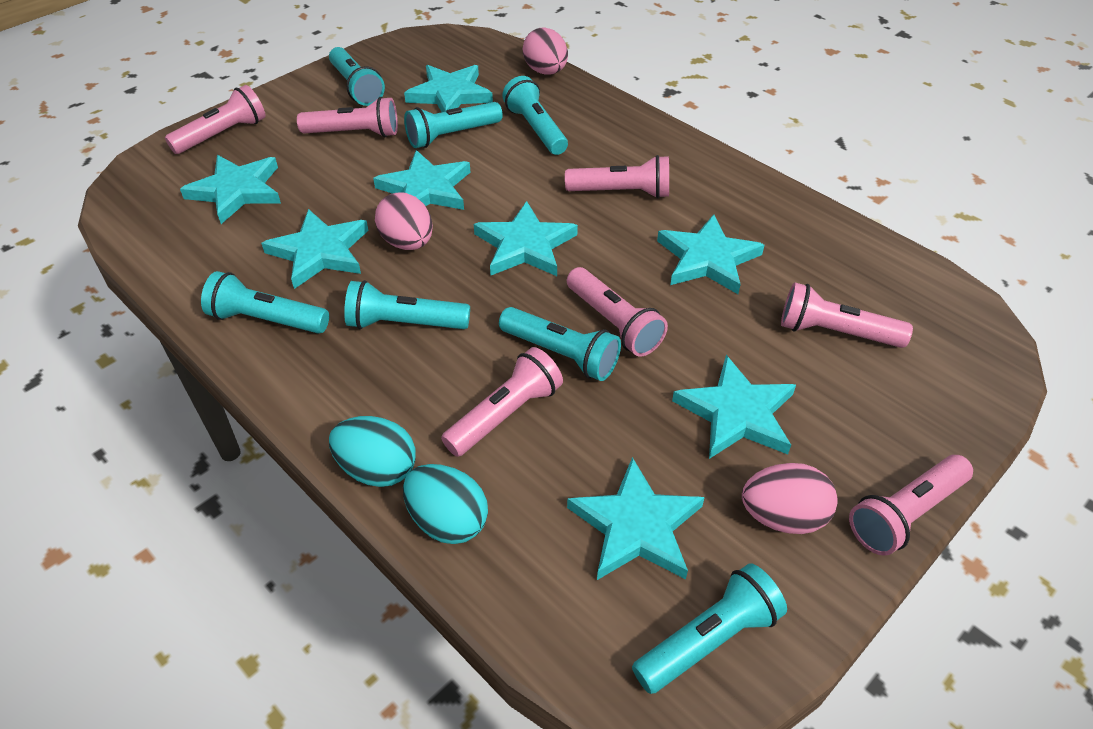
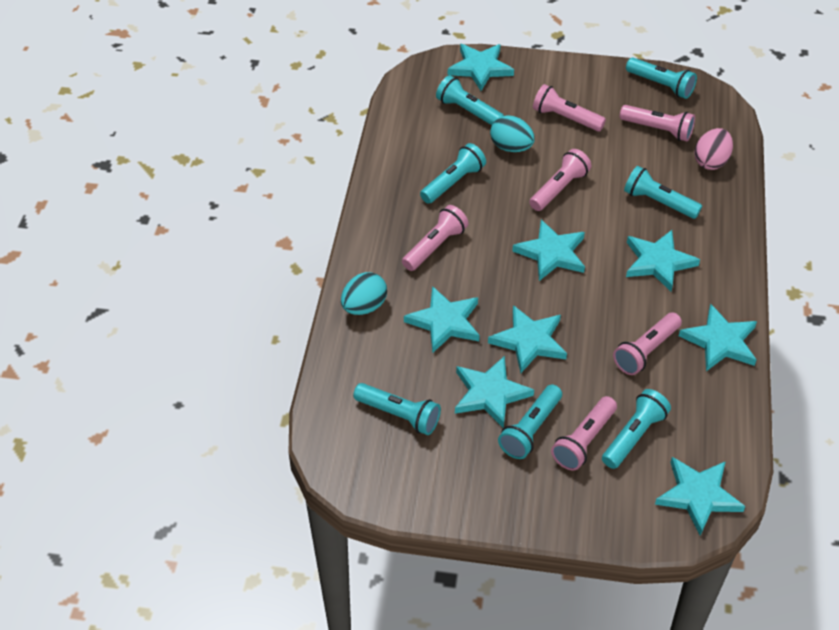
pink egg: 3 -> 1
pink flashlight: 7 -> 6

